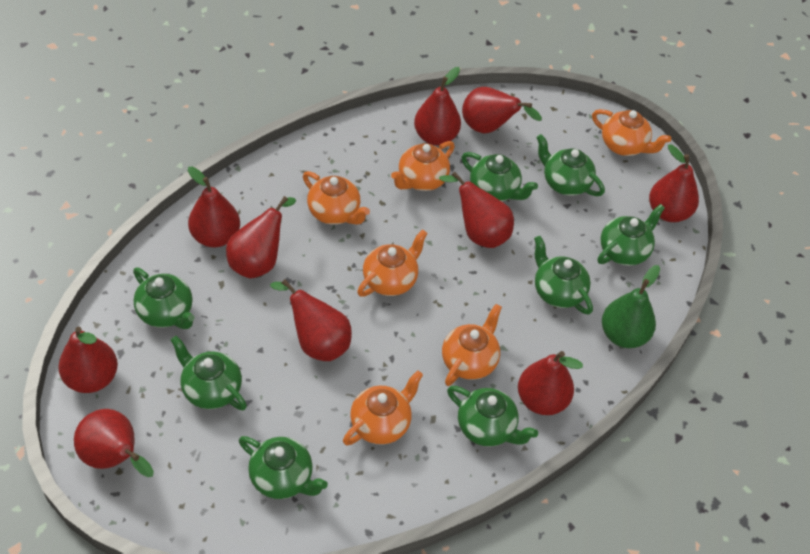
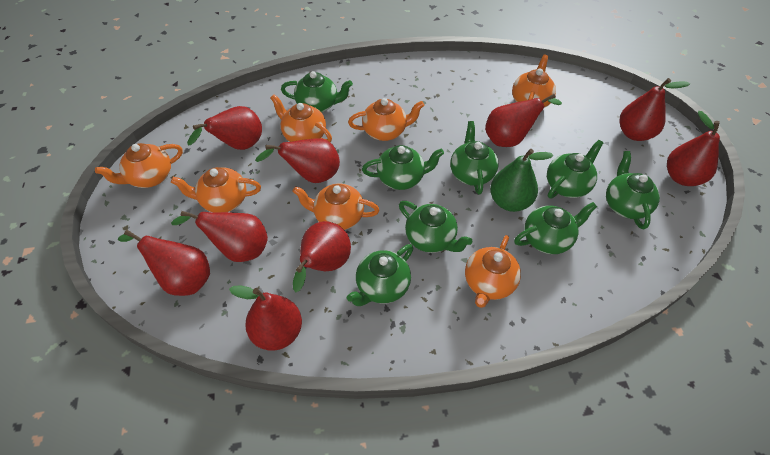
orange teapot: 6 -> 7
red pear: 10 -> 9

